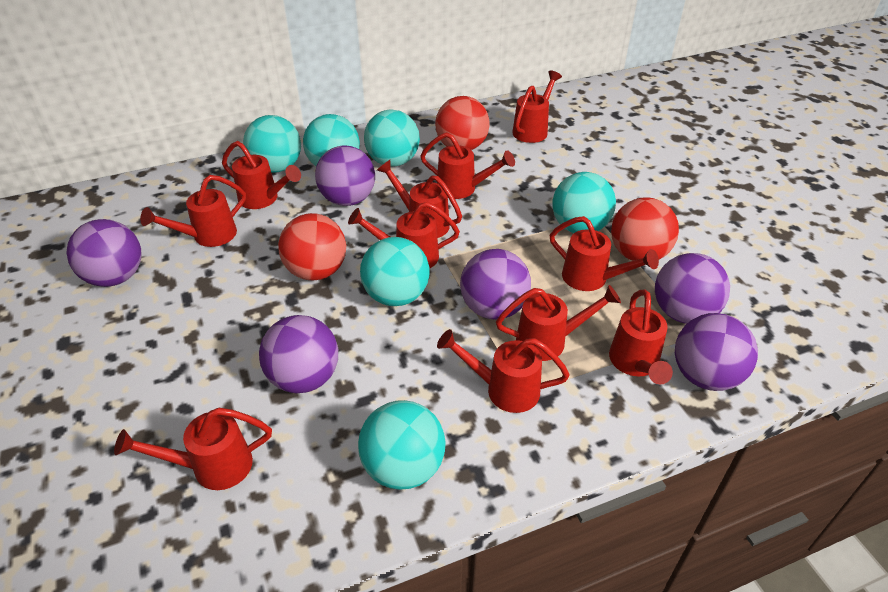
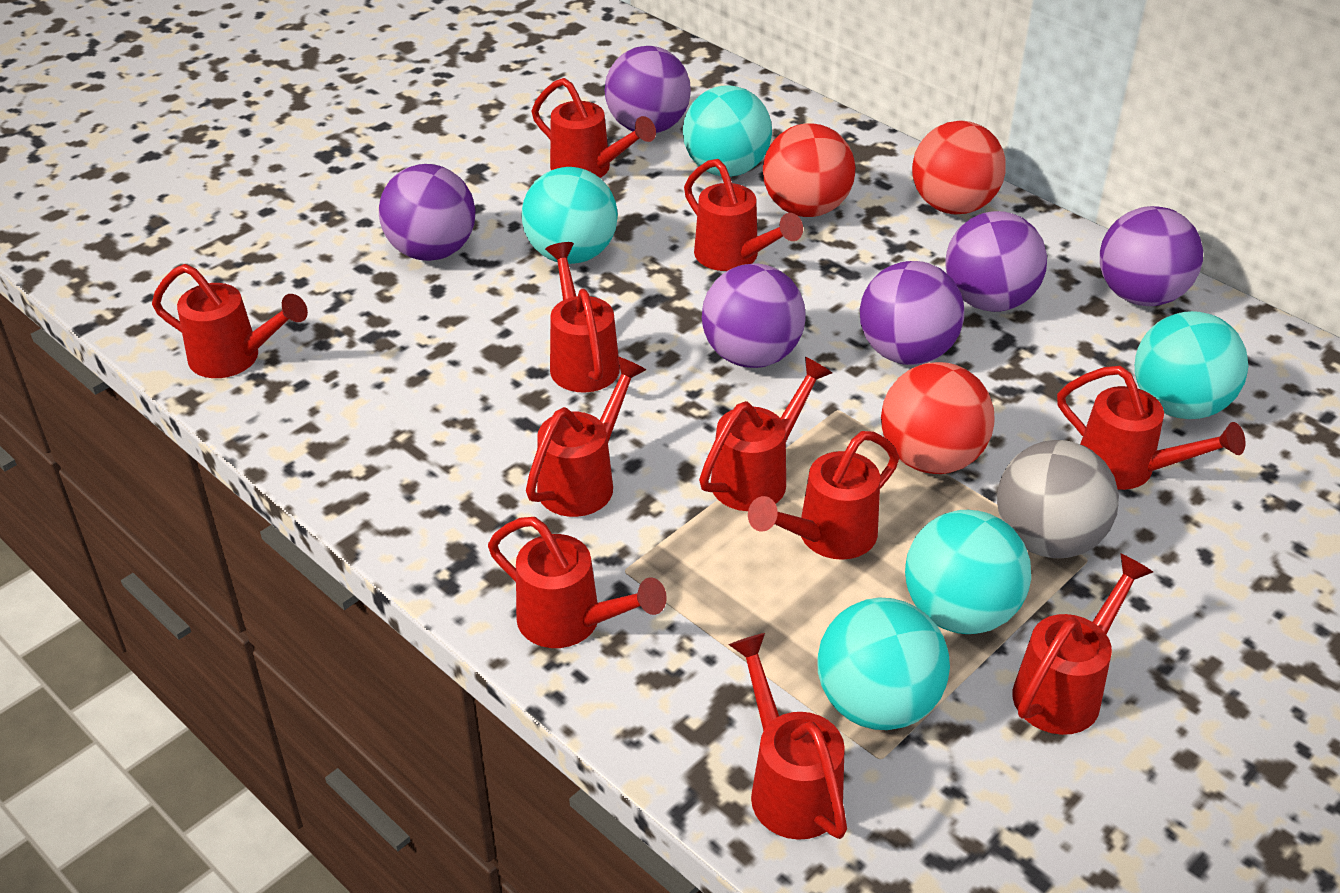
grey ball: 0 -> 1
turquoise ball: 6 -> 5

